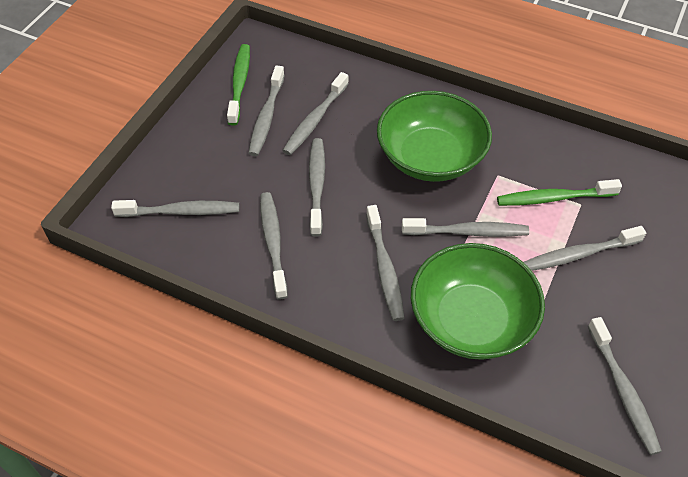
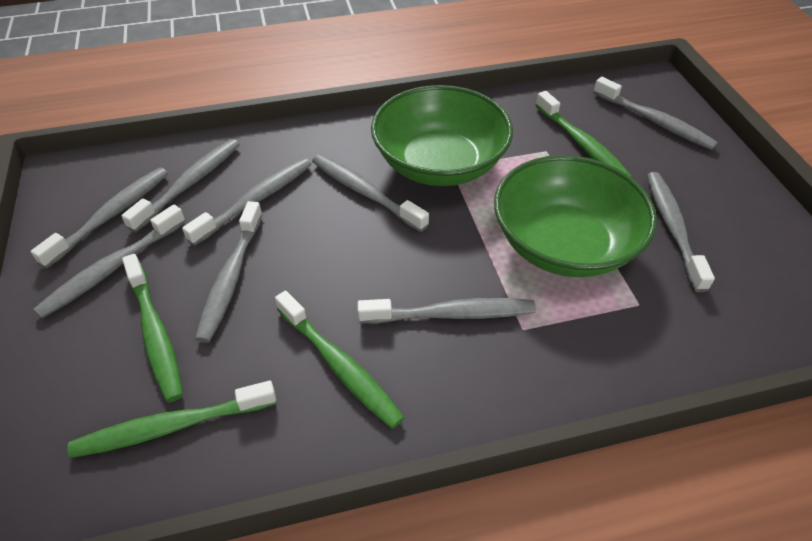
green toothbrush: 2 -> 4

